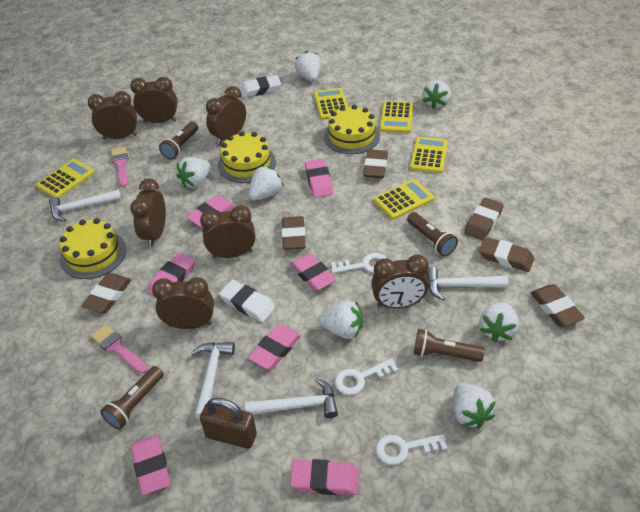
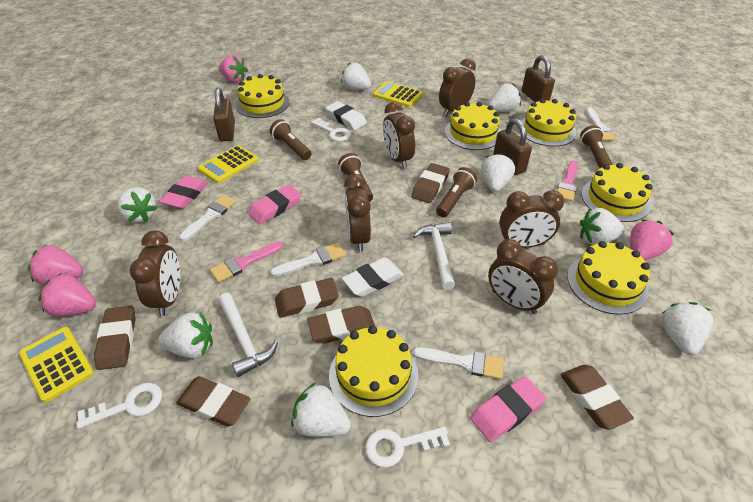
brown clock: 7 -> 6
brown padlock: 1 -> 3
pink eraser: 7 -> 3
pink strawberry: 0 -> 4
white brush: 0 -> 4
white hammer: 4 -> 2
white strawberry: 7 -> 8
yellow cake: 3 -> 6
yellow calculator: 5 -> 3

